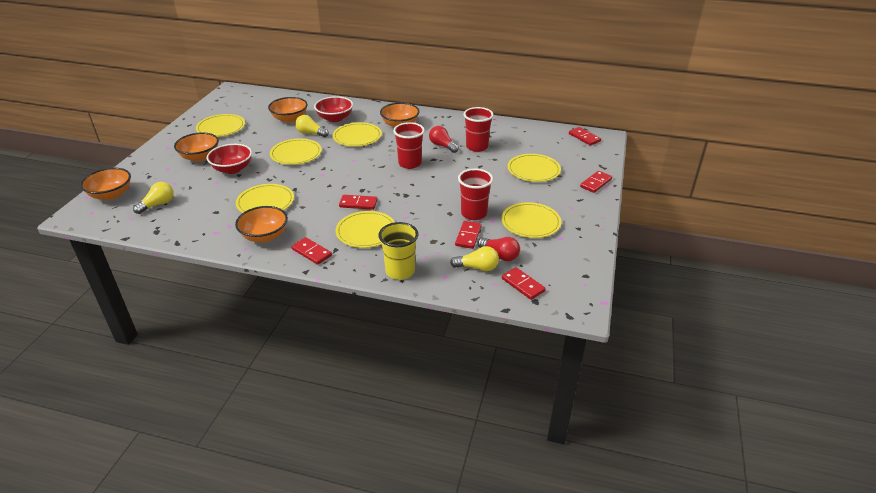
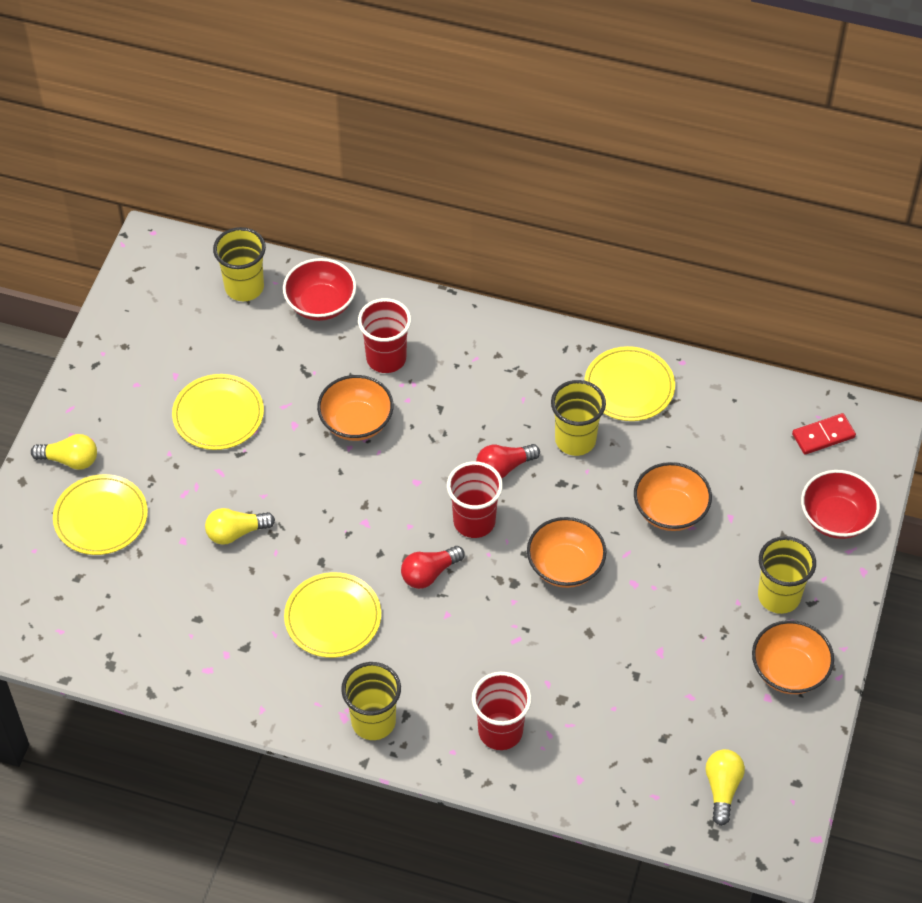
orange bowl: 5 -> 4
red domino: 6 -> 1
yellow cup: 1 -> 4
yellow plate: 7 -> 4

